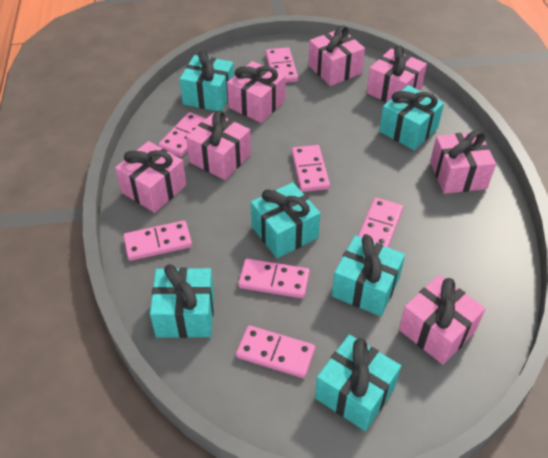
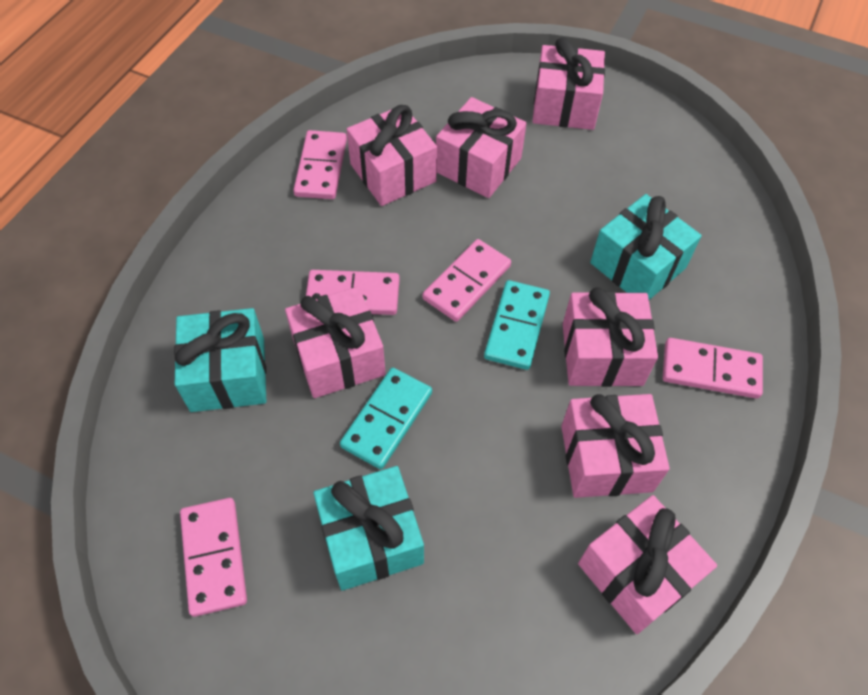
pink domino: 7 -> 5
turquoise domino: 0 -> 2
turquoise gift: 6 -> 3

